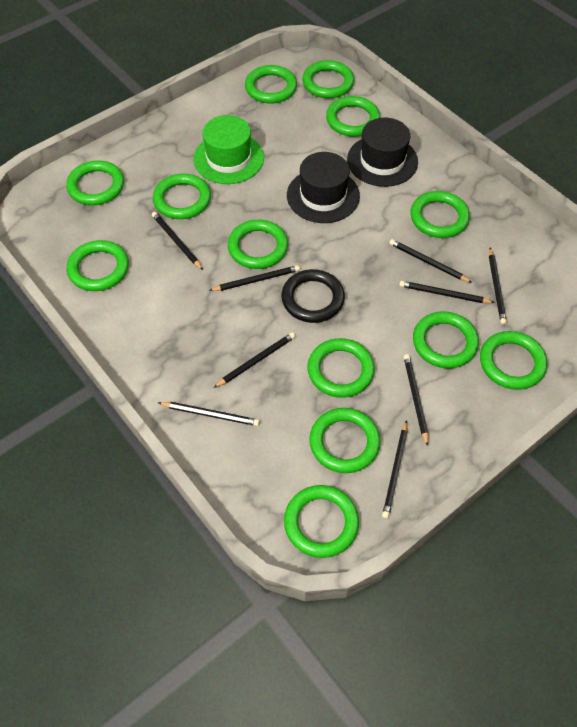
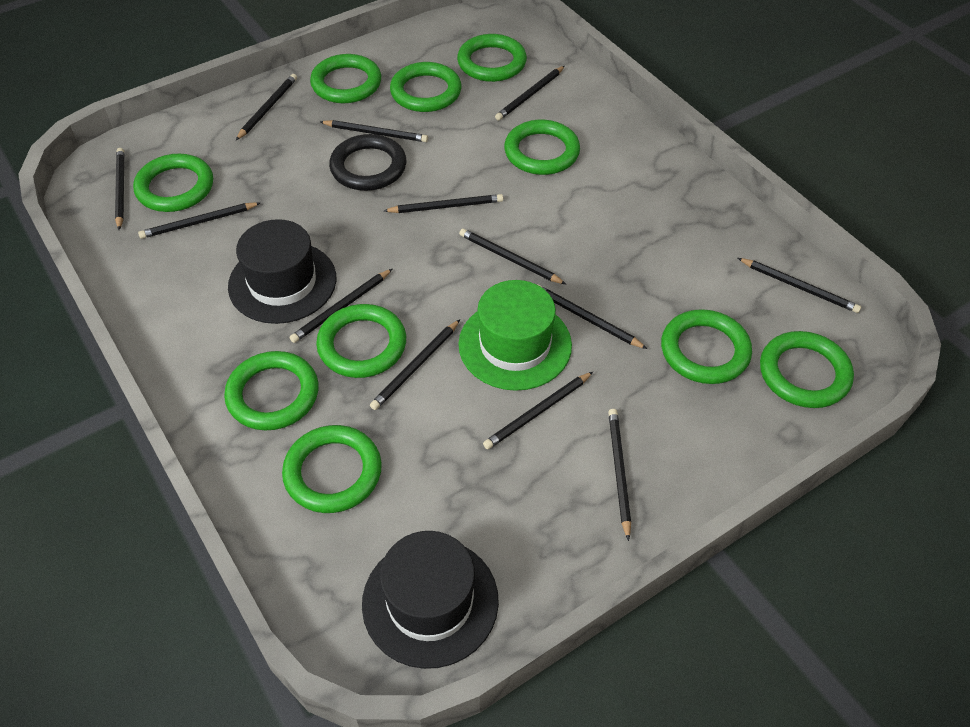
black pencil: 9 -> 13
green ring: 13 -> 10

